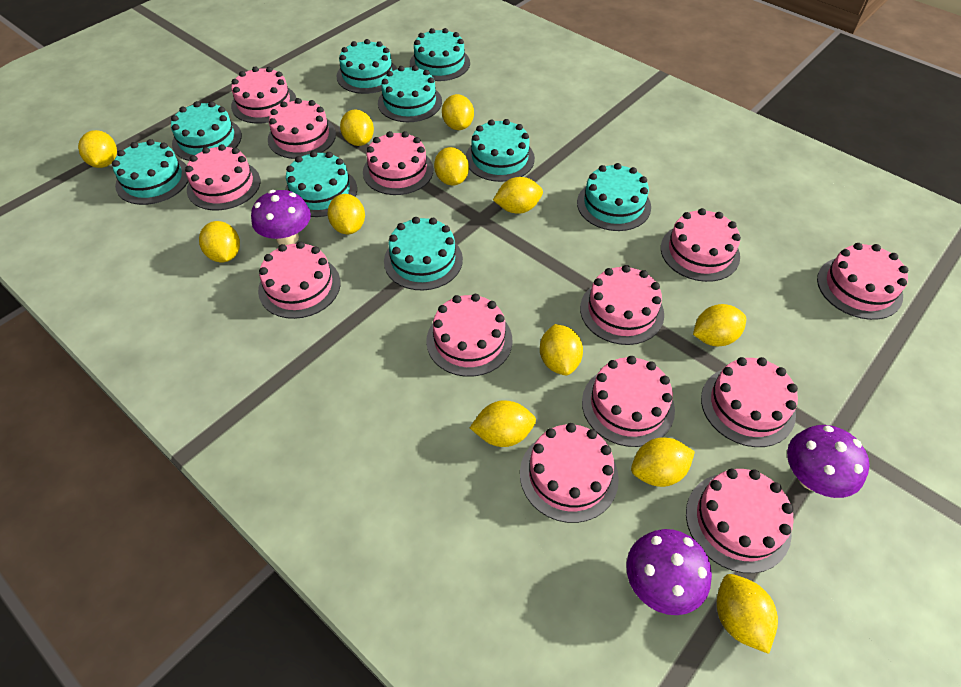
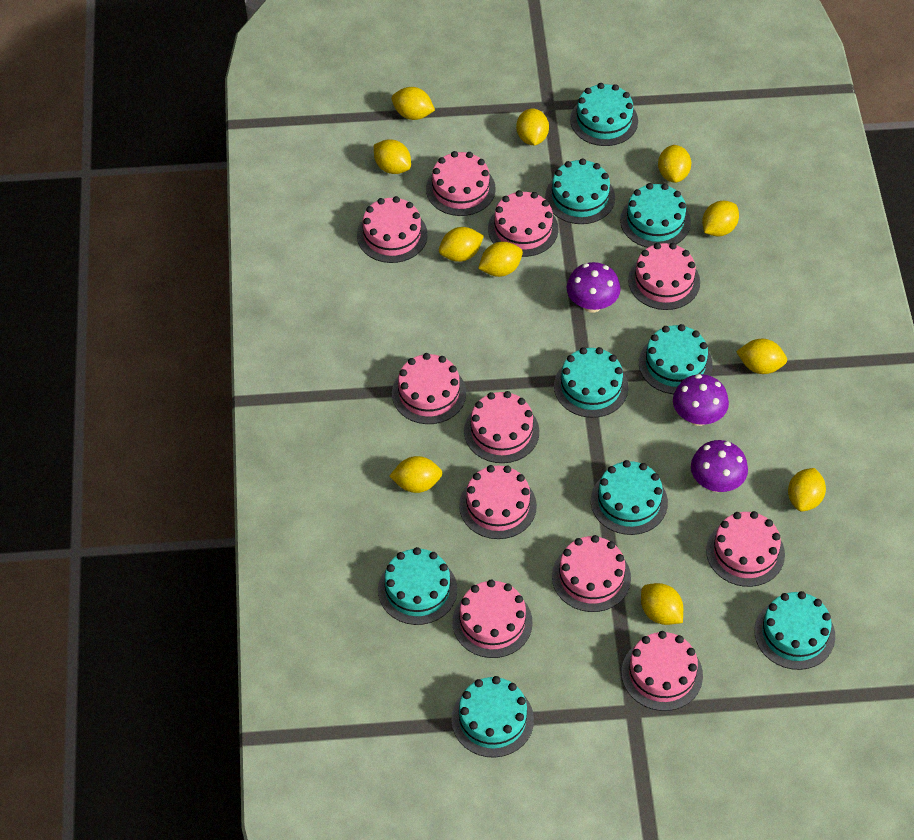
pink cake: 13 -> 11
yellow lemon: 12 -> 11

